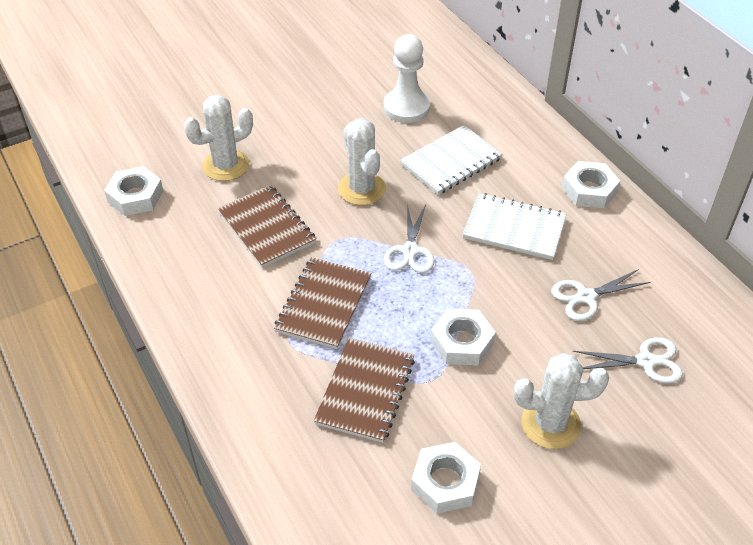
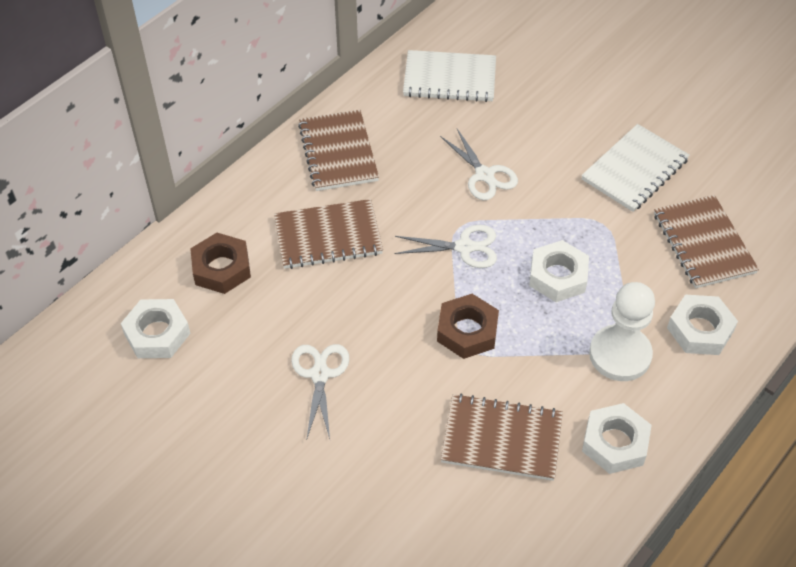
brown notebook: 3 -> 4
brown nut: 0 -> 2
white cactus: 3 -> 0

